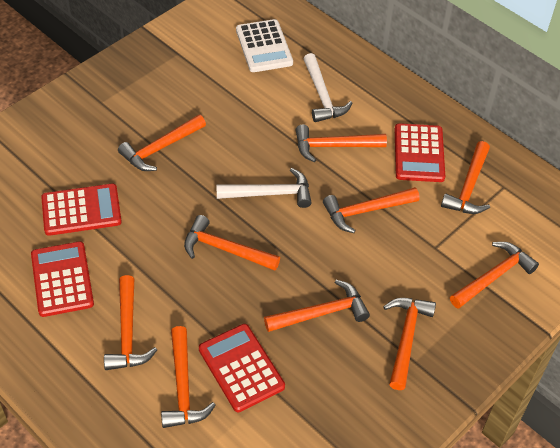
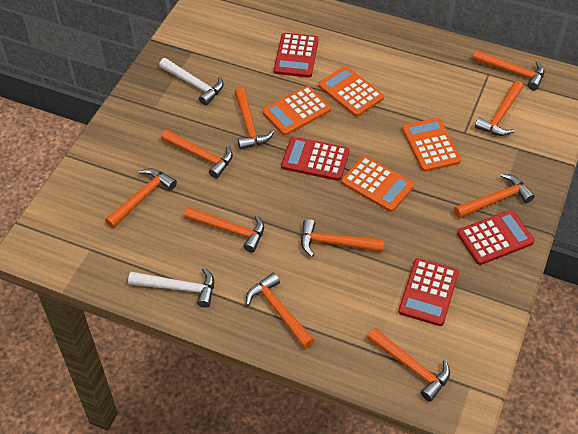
orange calculator: 0 -> 4
white calculator: 1 -> 0

